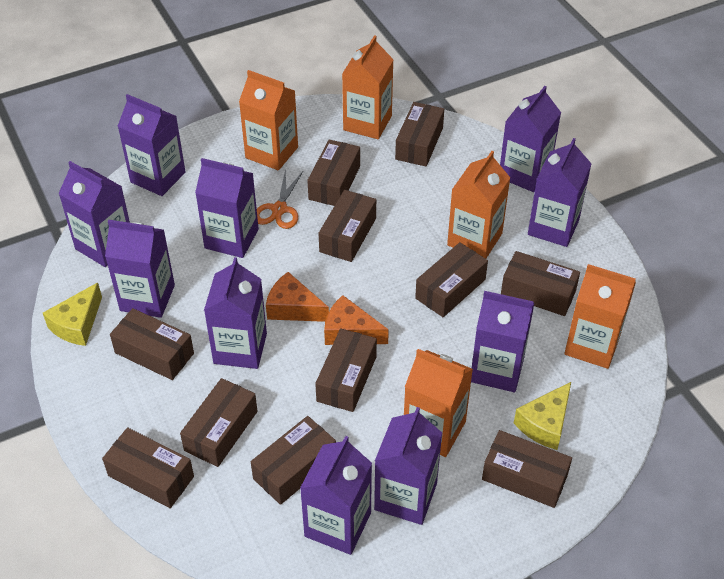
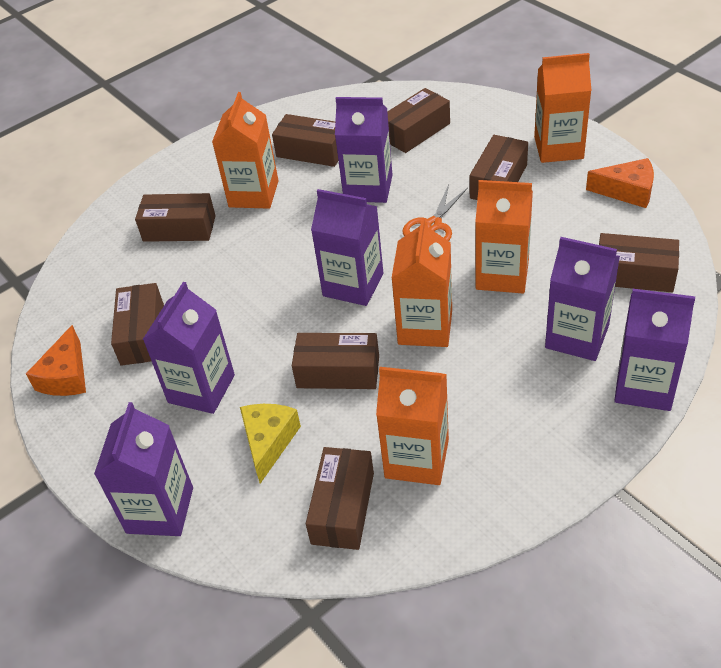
brown box: 11 -> 8
purple carton: 10 -> 6
yellow cheese: 2 -> 1

